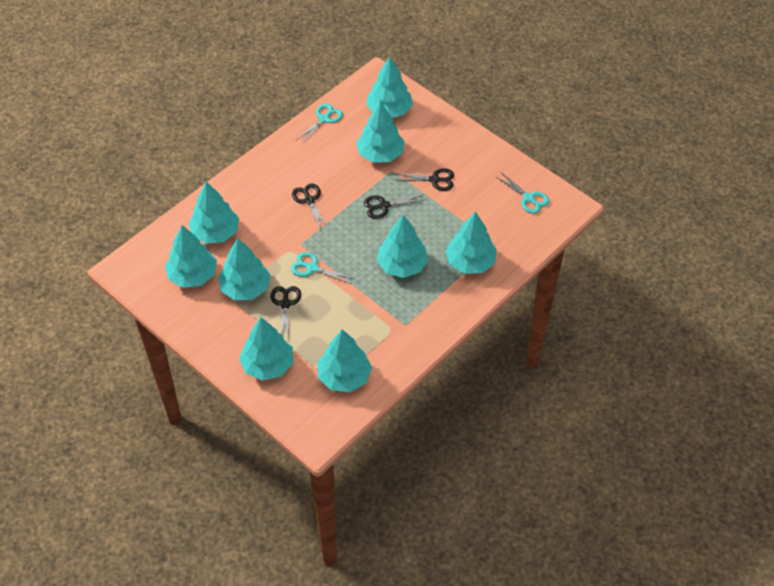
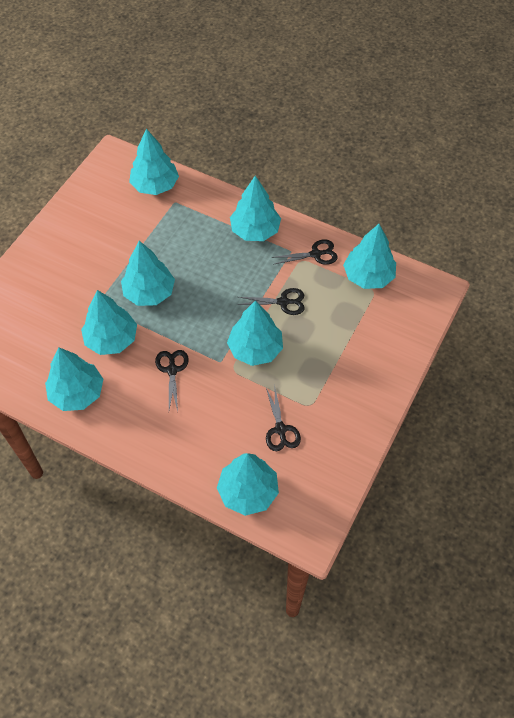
turquoise scissors: 3 -> 0
turquoise tree: 9 -> 8

